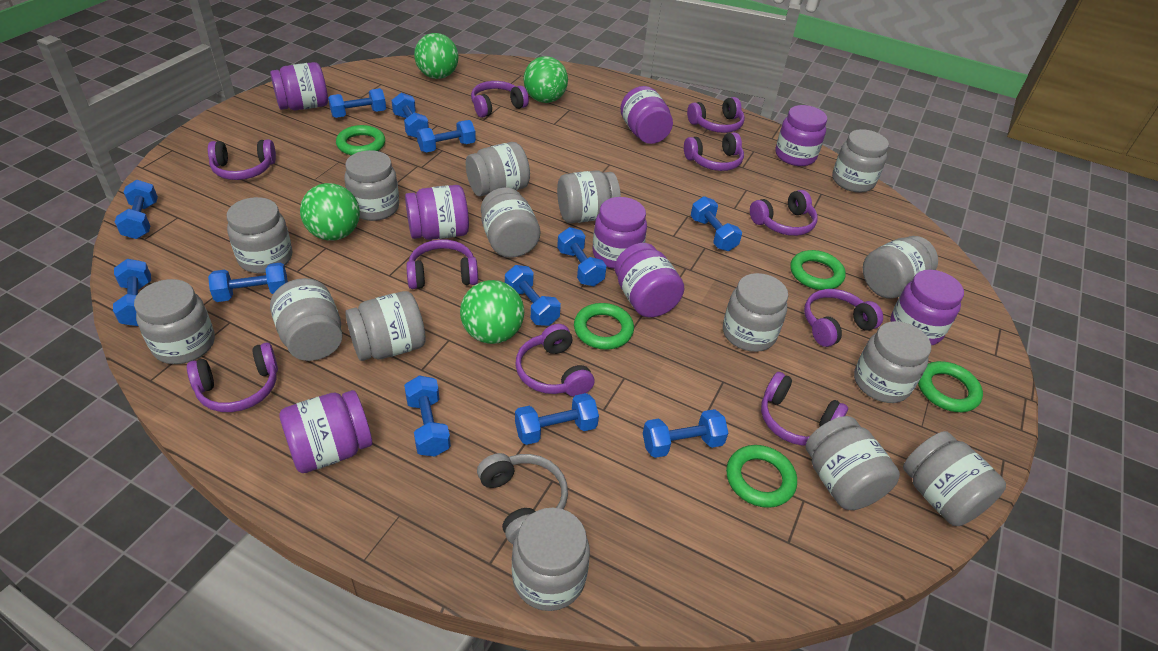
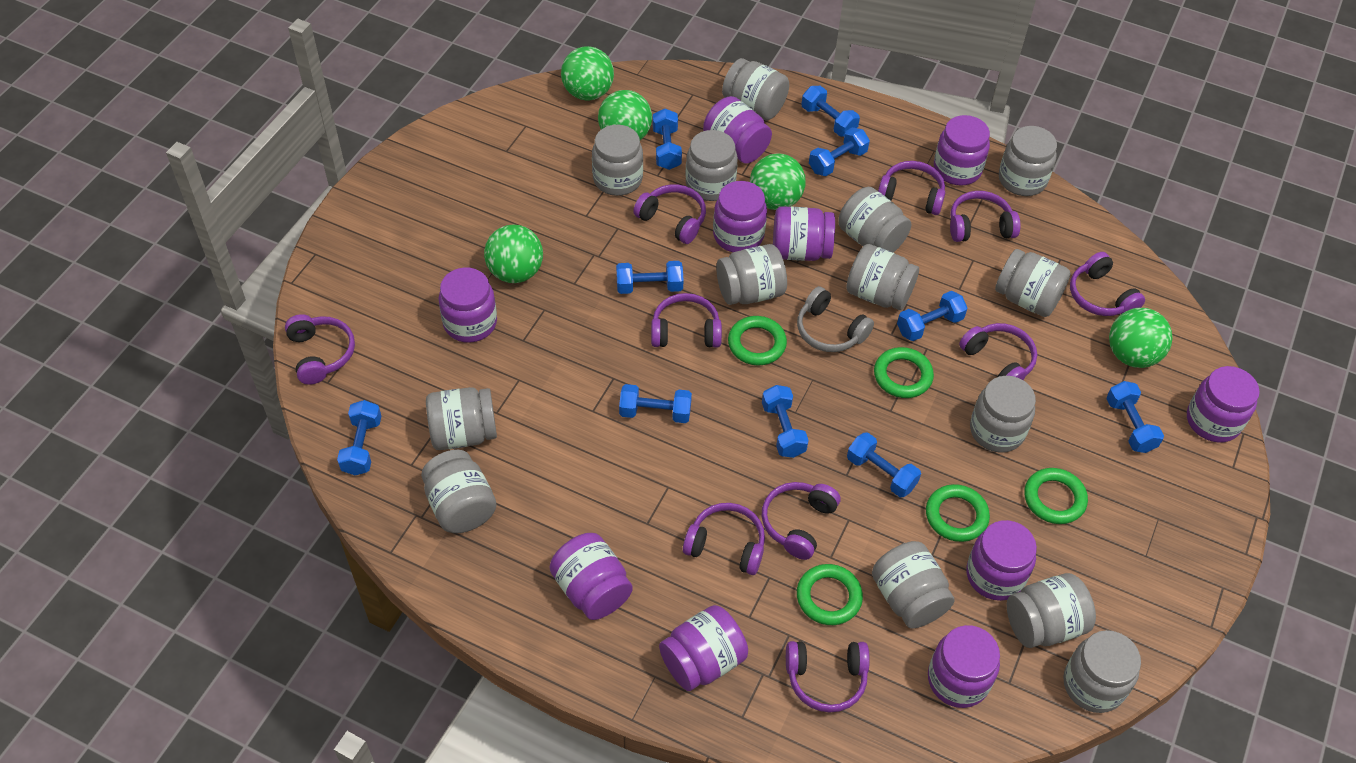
blue dumbbell: 12 -> 10
green ball: 4 -> 5
grey jar: 15 -> 14
purple jar: 8 -> 10

